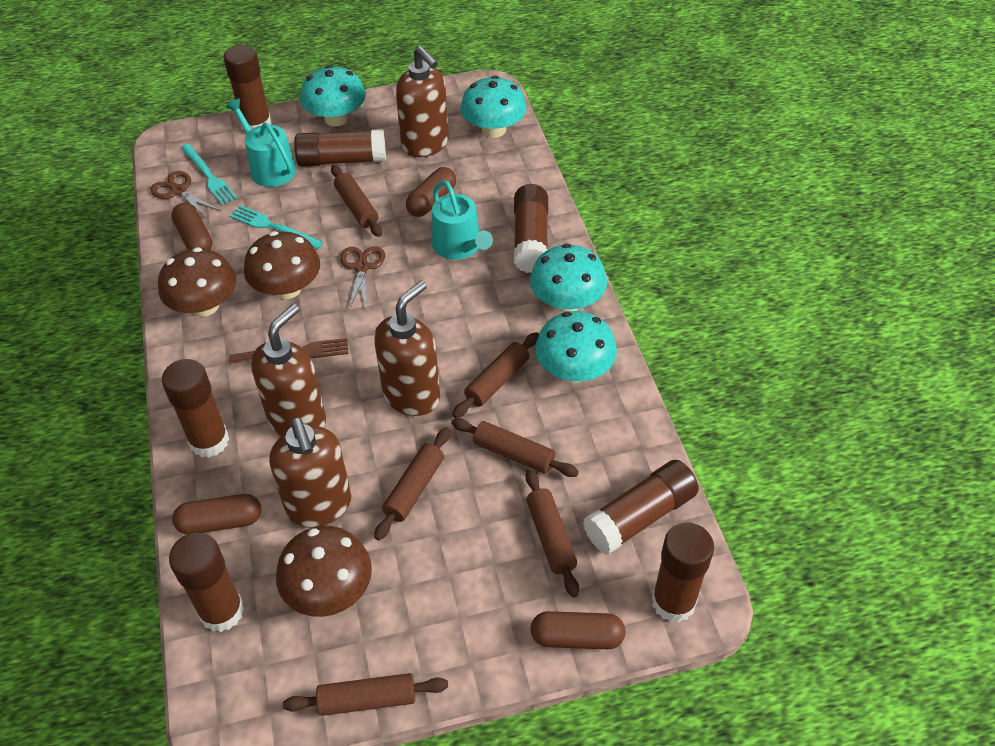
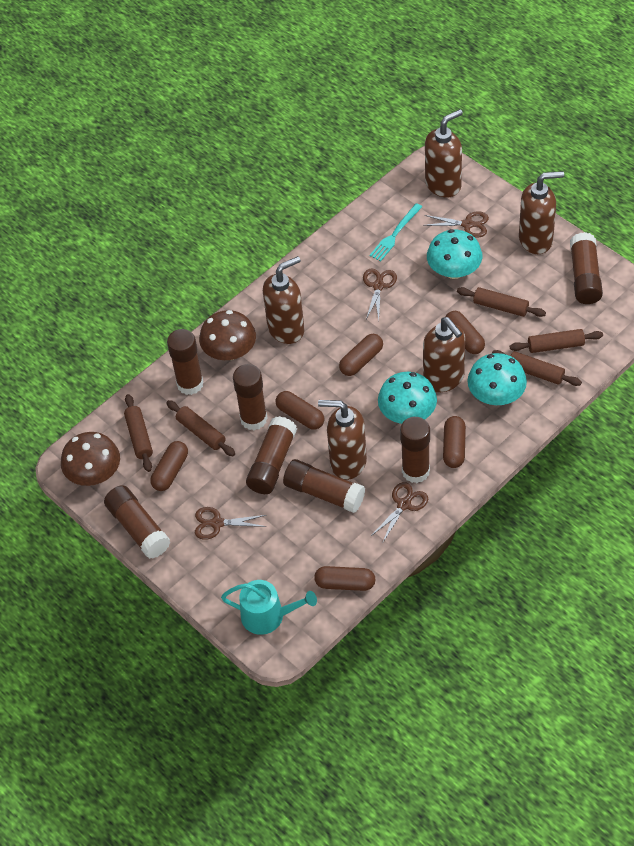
brown capsule: 4 -> 6
brown fork: 1 -> 0
brown mushroom: 3 -> 2
brown rolling pin: 6 -> 5
brown scissors: 2 -> 4
brown soap dispenser: 4 -> 5
turquoise fork: 2 -> 1
turquoise mushroom: 4 -> 3
turquoise watering can: 2 -> 1

